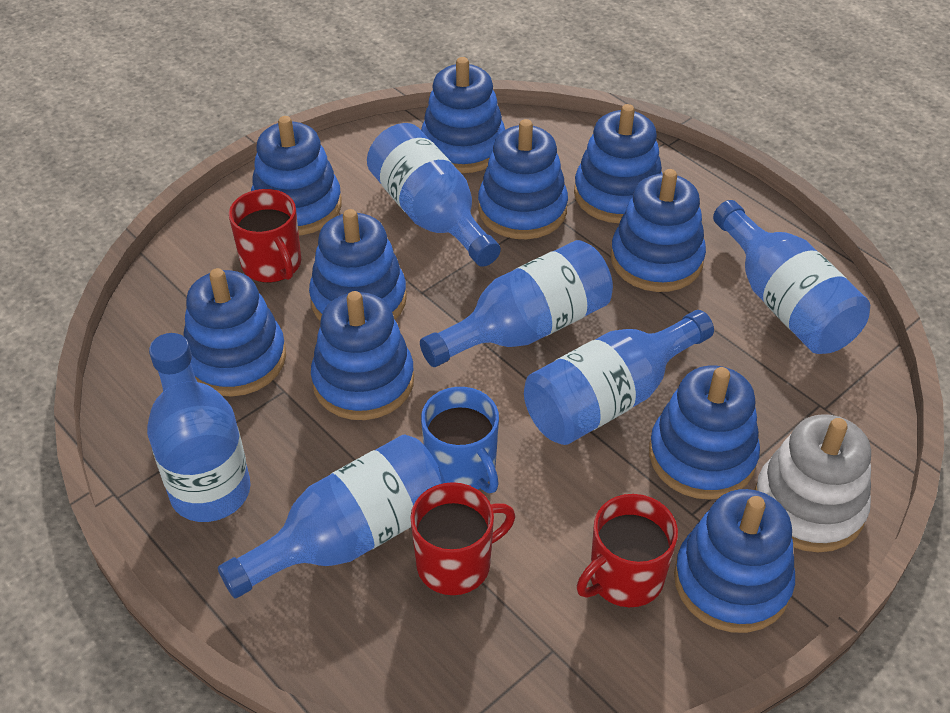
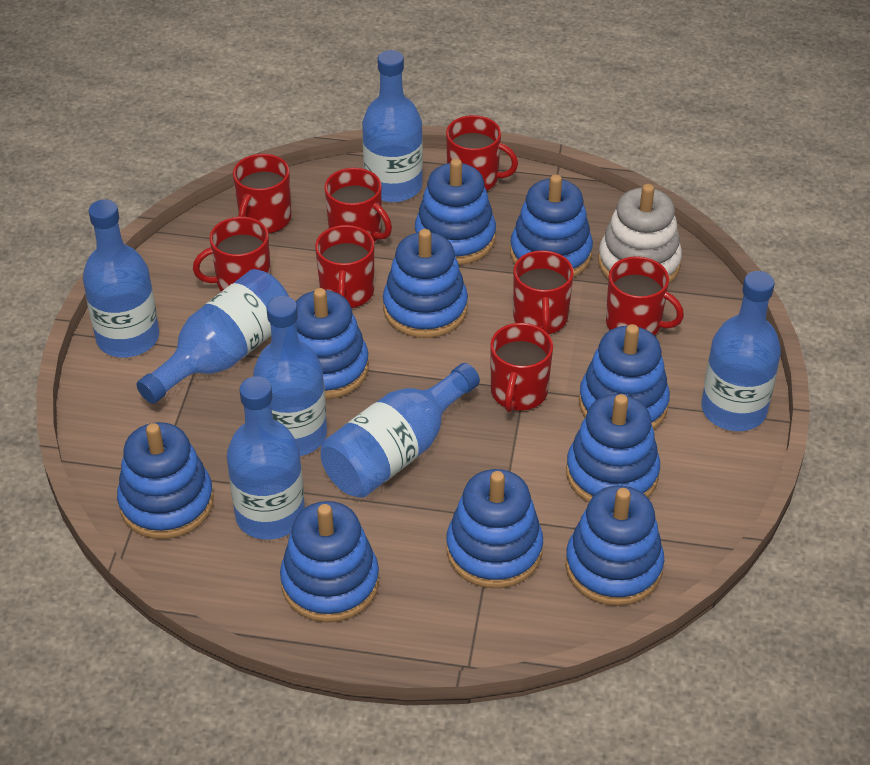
blue bottle: 6 -> 7
blue mug: 1 -> 0
red mug: 3 -> 8

